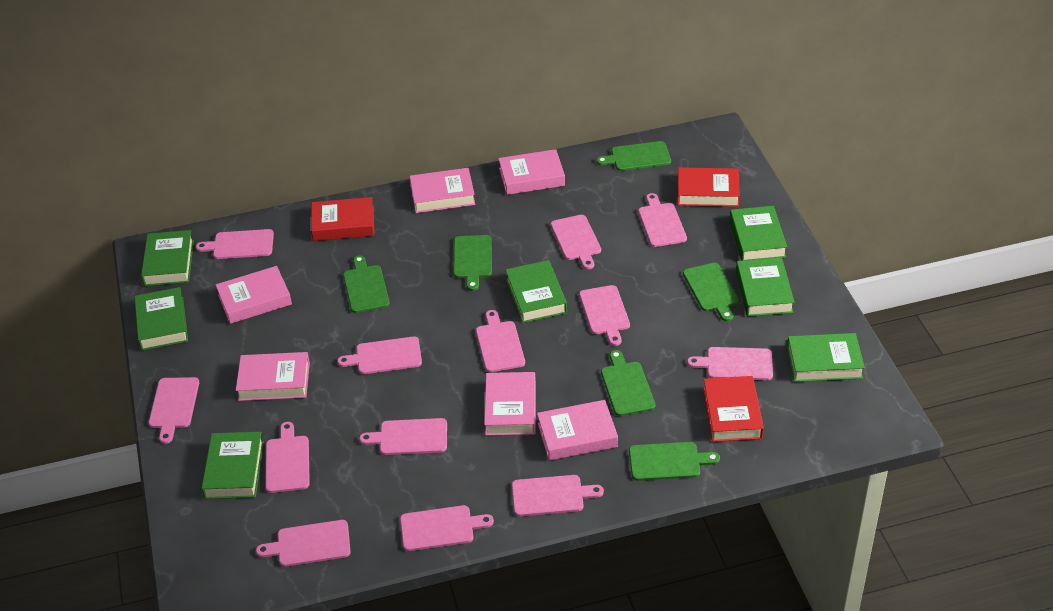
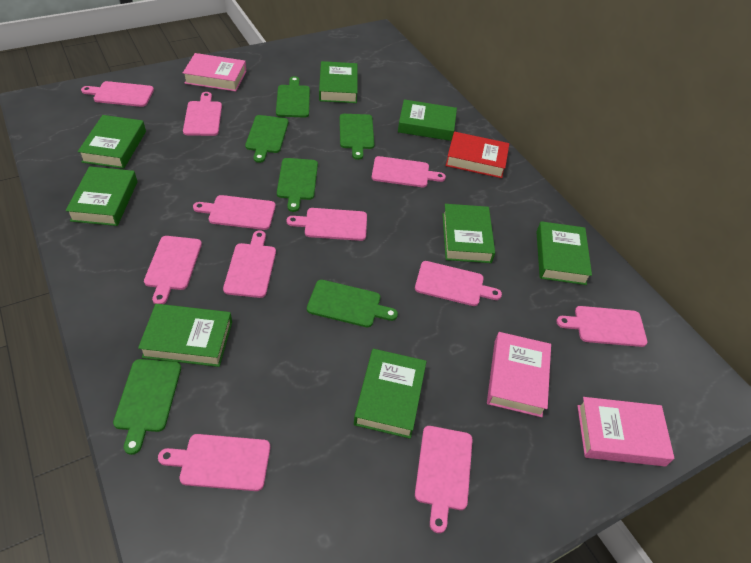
green book: 7 -> 8
pink book: 6 -> 3
pink cutting board: 13 -> 11
red book: 3 -> 1

